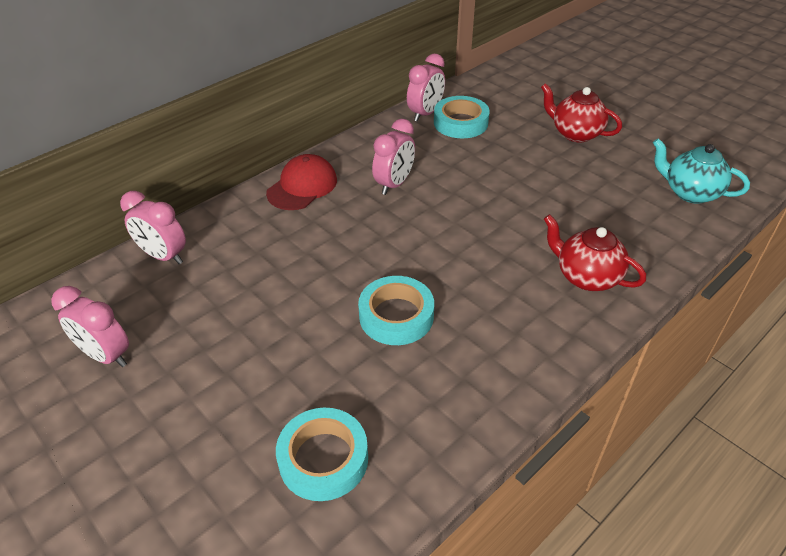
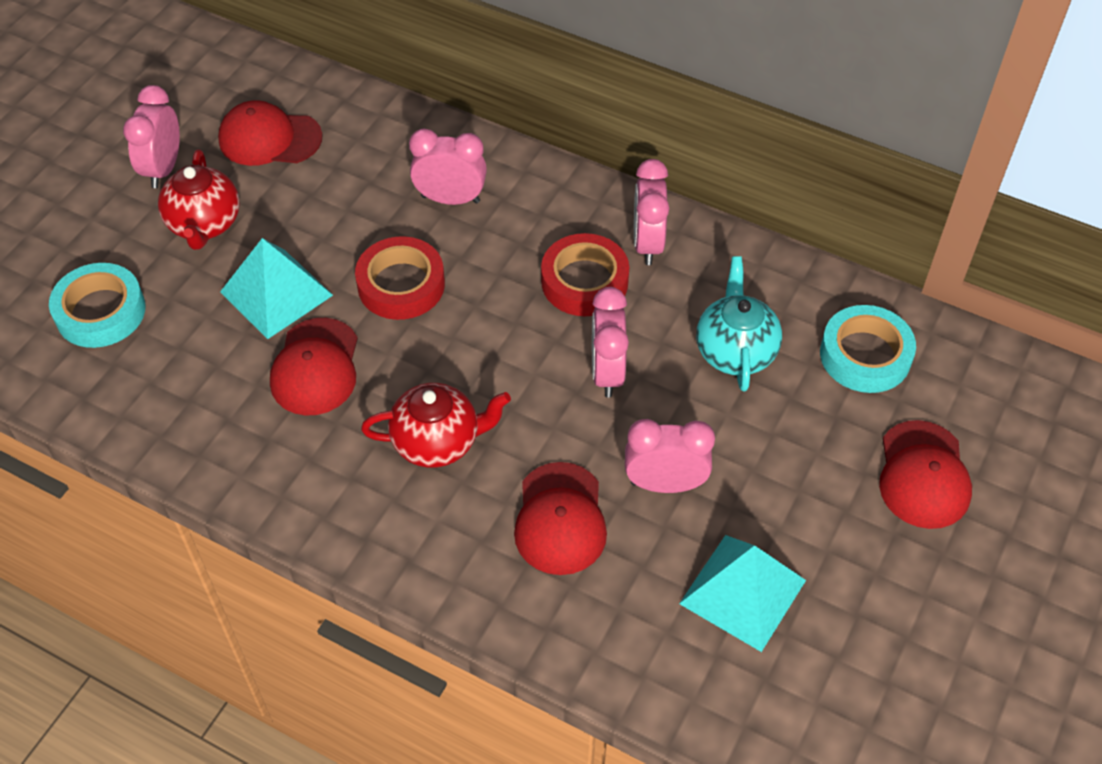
pink clock: 4 -> 5
red cap: 1 -> 4
red tape: 0 -> 2
turquoise pyramid: 0 -> 2
turquoise tape: 3 -> 2

